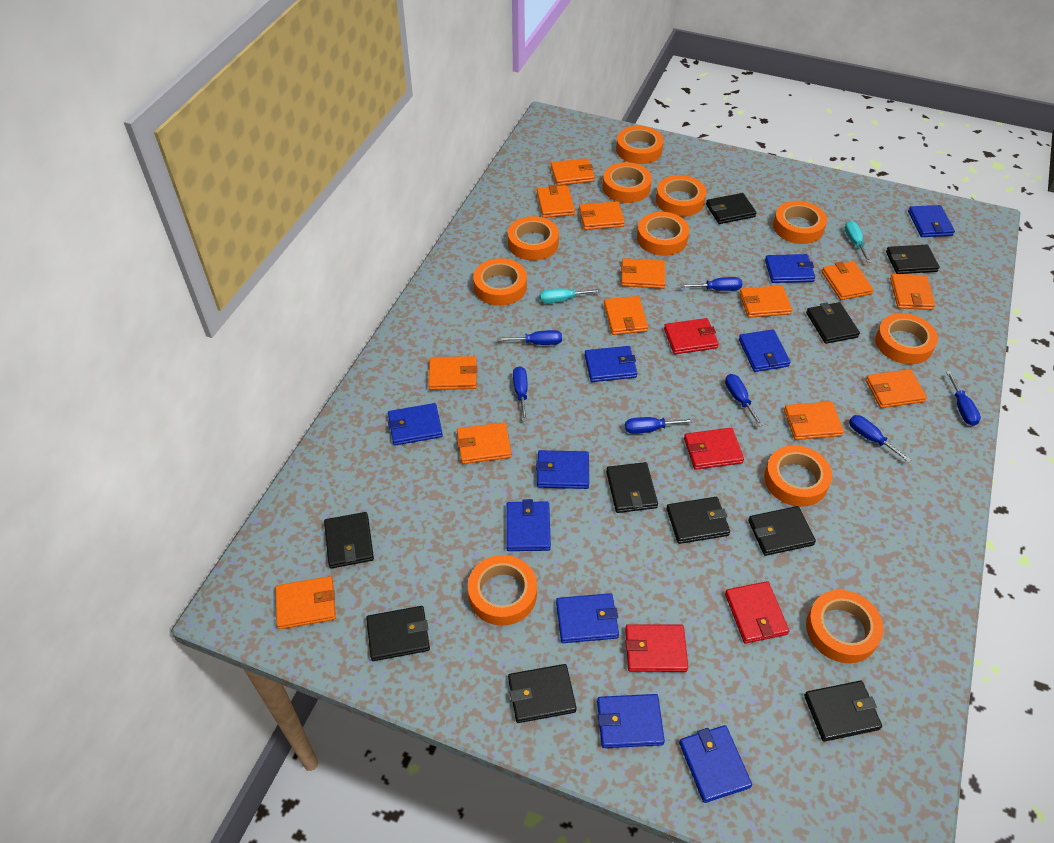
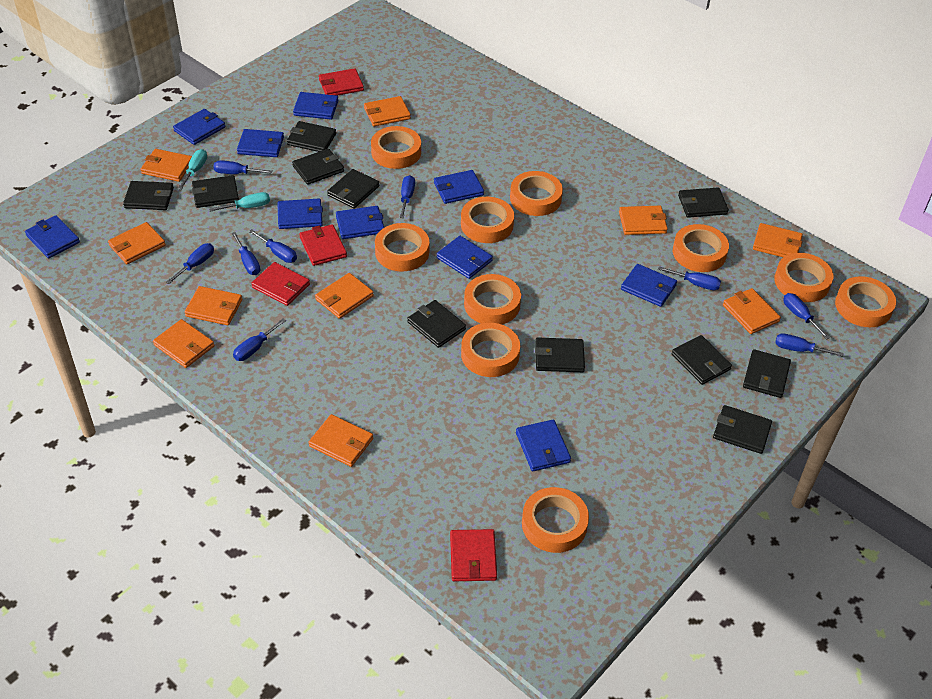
black wallet: 10 -> 11
blue screwdriver: 7 -> 9
orange tape: 11 -> 10
orange wallet: 13 -> 10

